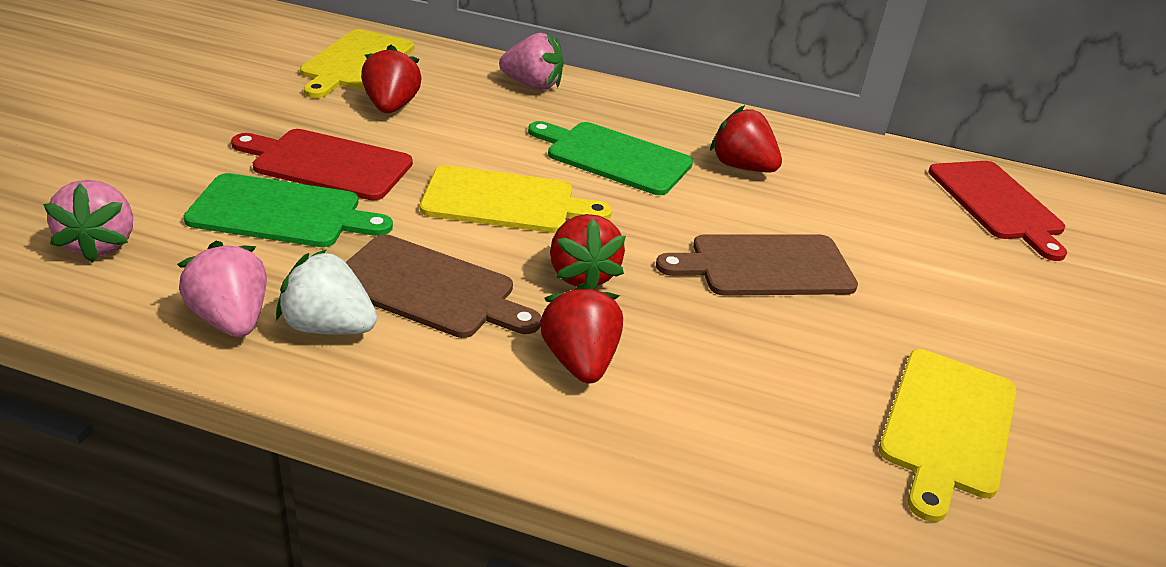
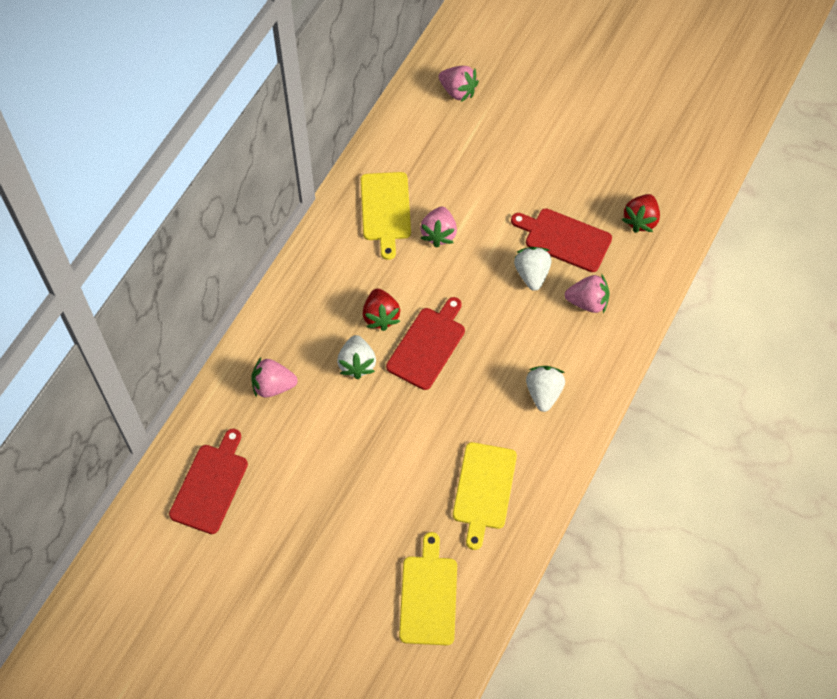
brown cutting board: 2 -> 0
green cutting board: 2 -> 0
pink strawberry: 3 -> 4
red cutting board: 2 -> 3
red strawberry: 4 -> 2
white strawberry: 1 -> 3

